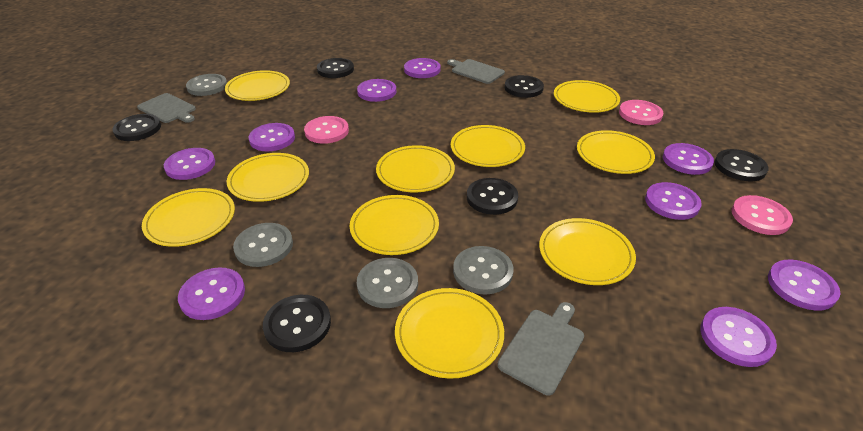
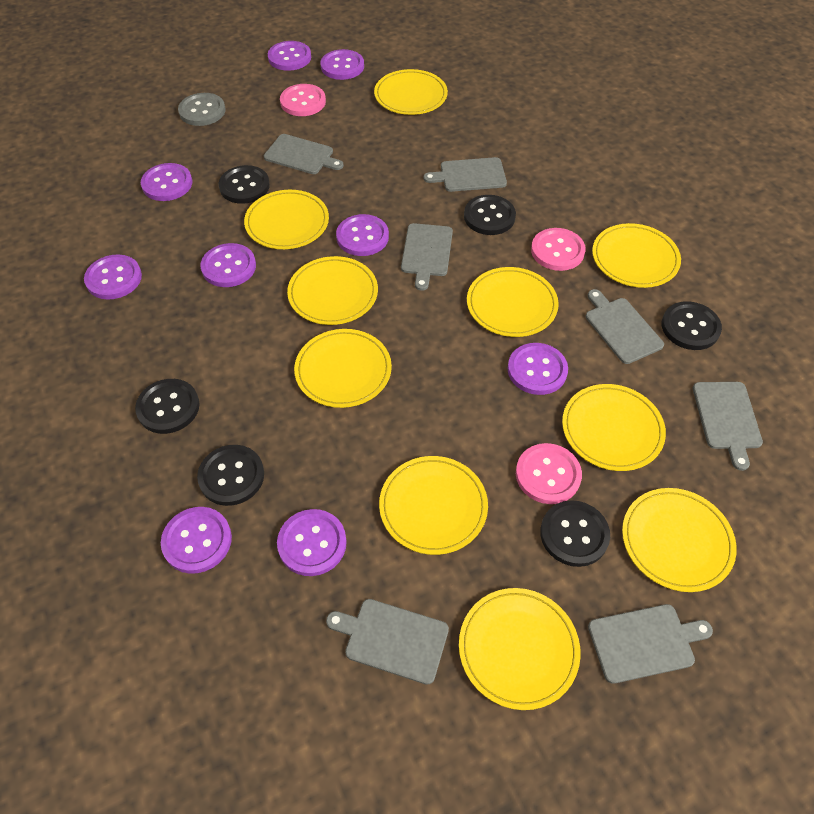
grey button: 4 -> 1
grey cutting board: 3 -> 7

